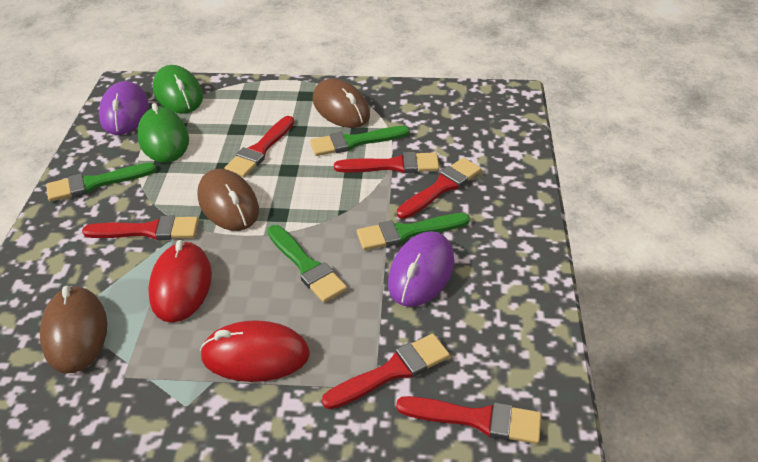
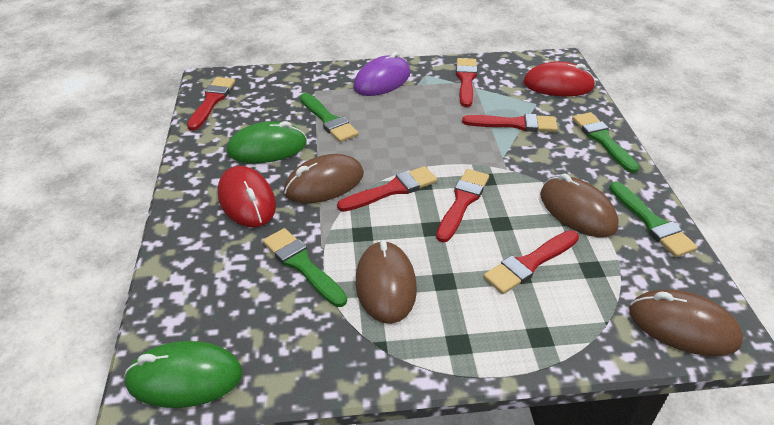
brown mouse: 3 -> 4
purple mouse: 2 -> 1

